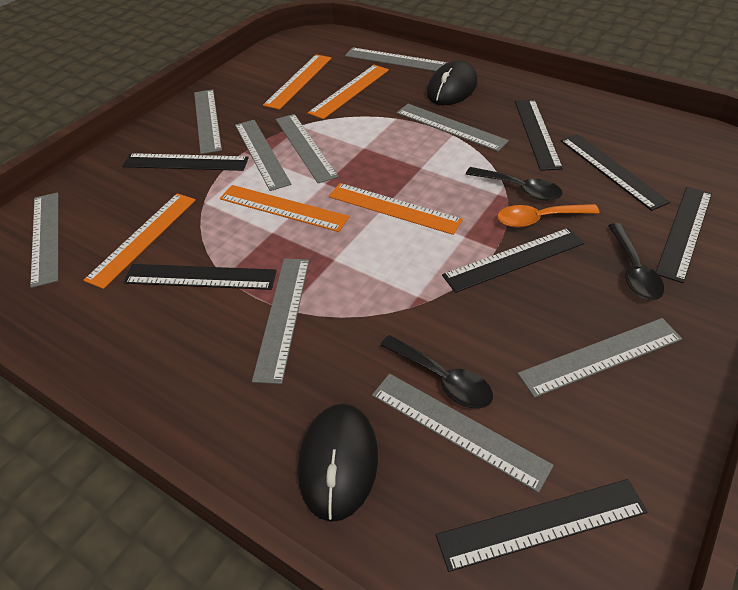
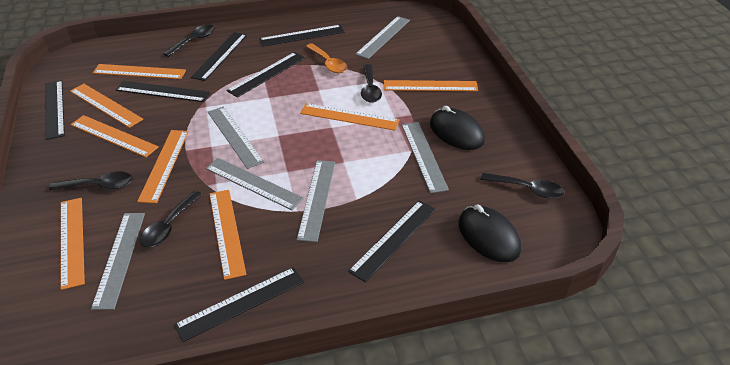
black spoon: 3 -> 5
grey ruler: 9 -> 6
orange ruler: 5 -> 8

